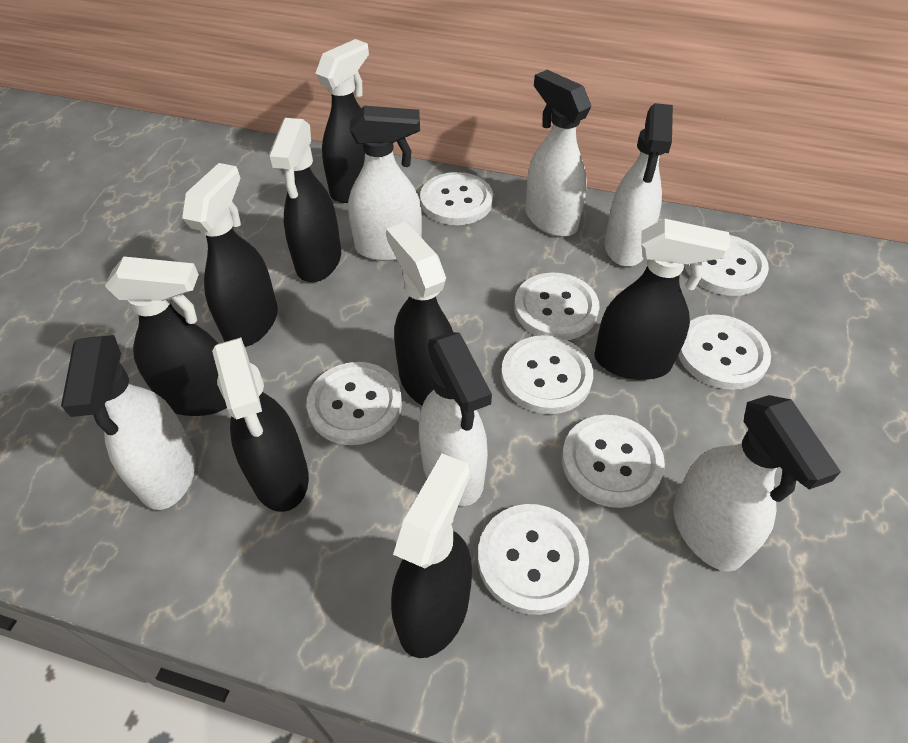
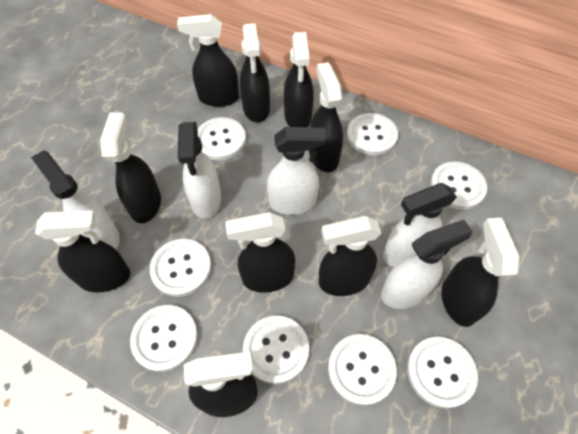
black spray bottle: 8 -> 10
white spray bottle: 6 -> 5

